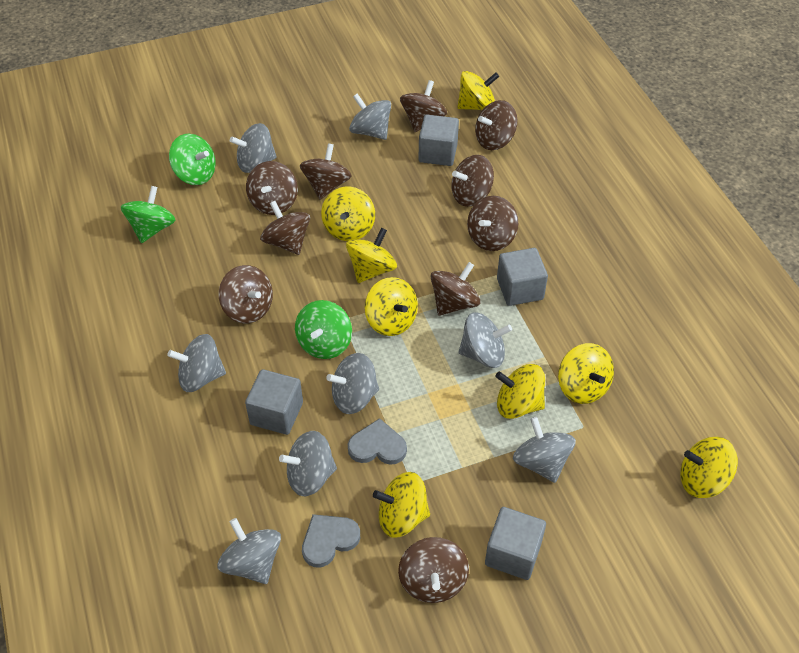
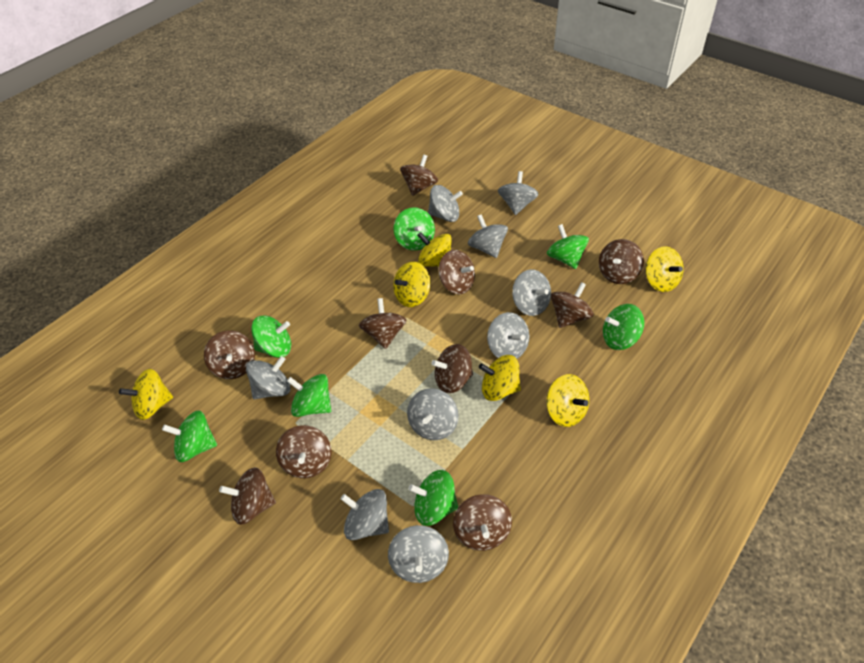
green spinning top: 3 -> 7
grey cube: 4 -> 0
grey heart: 2 -> 0
grey spinning top: 8 -> 9
yellow spinning top: 8 -> 6

